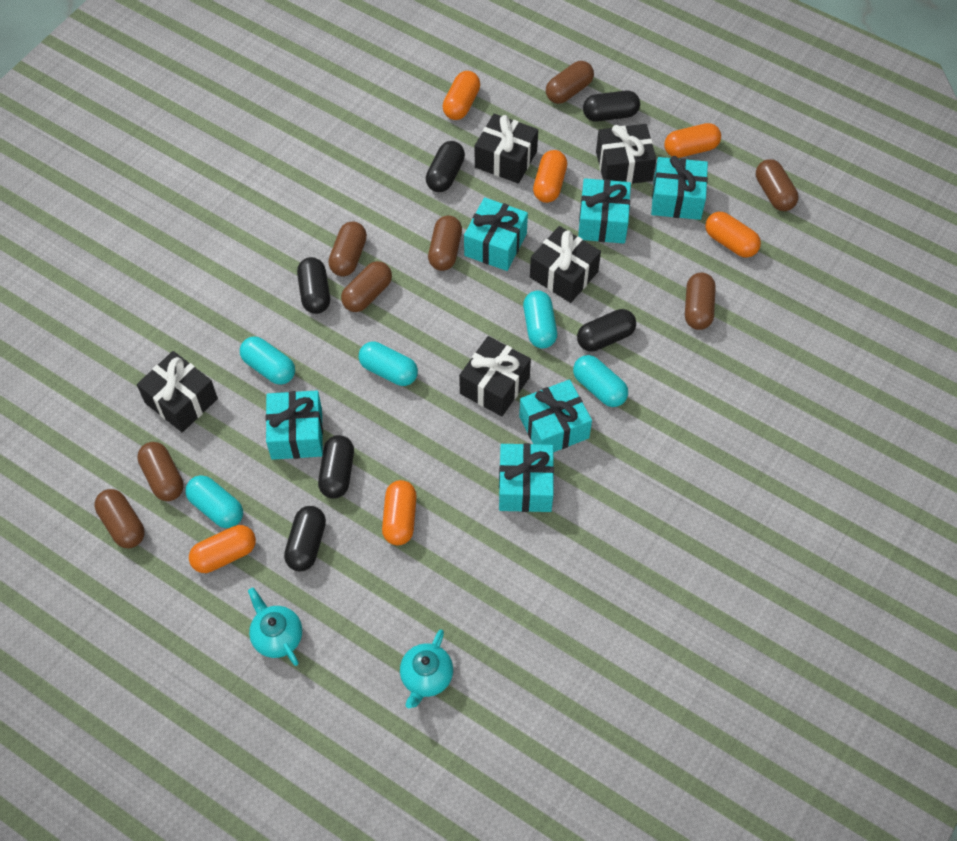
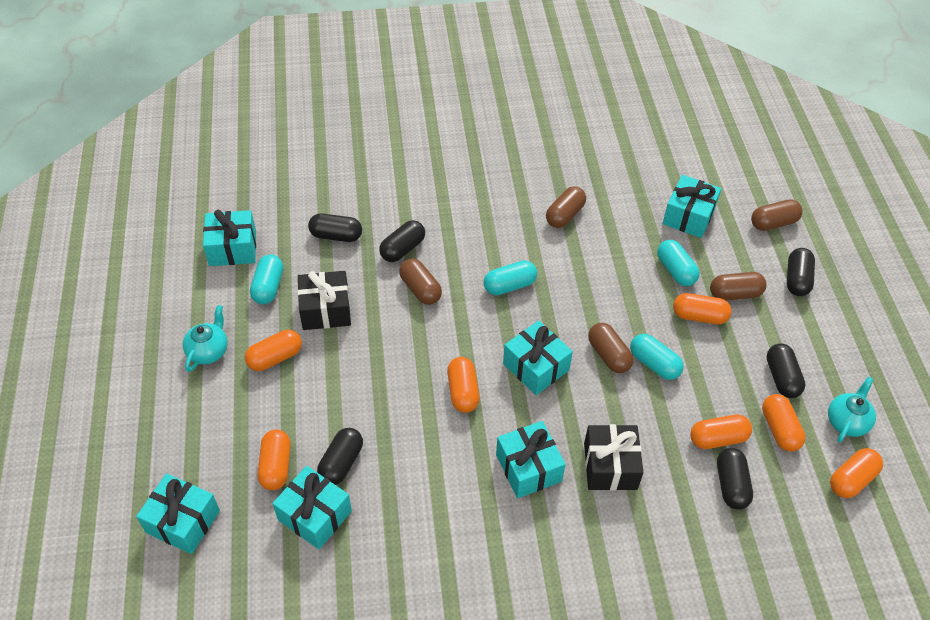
black gift: 5 -> 2
brown capsule: 8 -> 5
orange capsule: 6 -> 7
turquoise capsule: 5 -> 4

